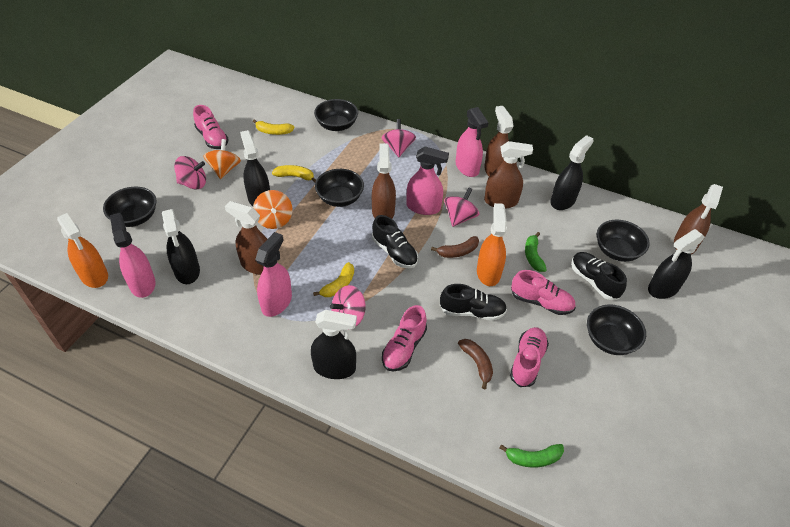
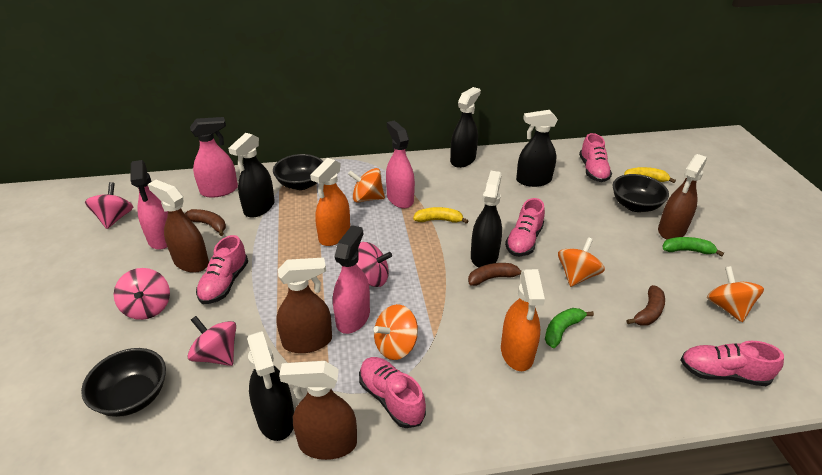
black bowl: 5 -> 3
black shoe: 3 -> 0
brown banana: 2 -> 3
brown spray bottle: 5 -> 4
orange spinning top: 2 -> 4
pink shoe: 4 -> 5
yellow banana: 3 -> 2

